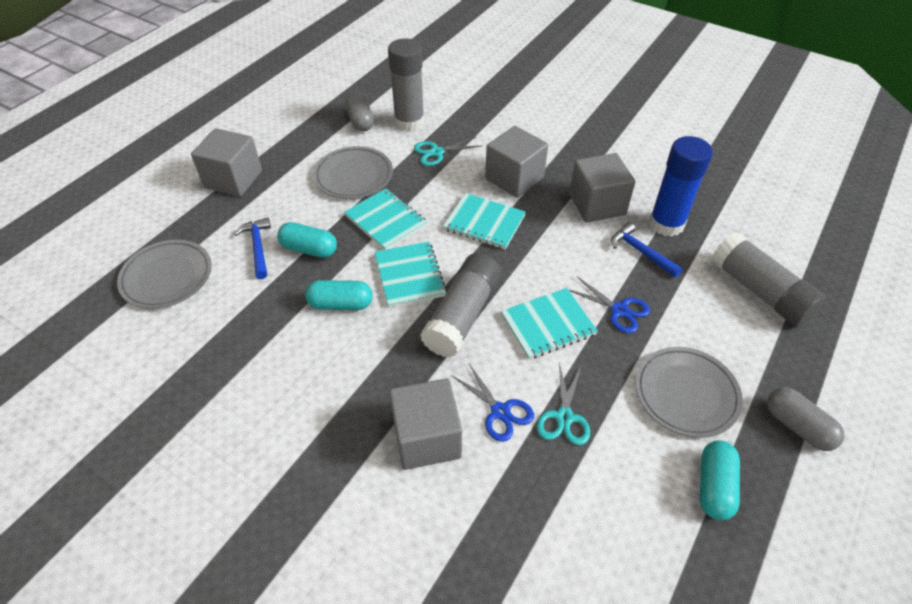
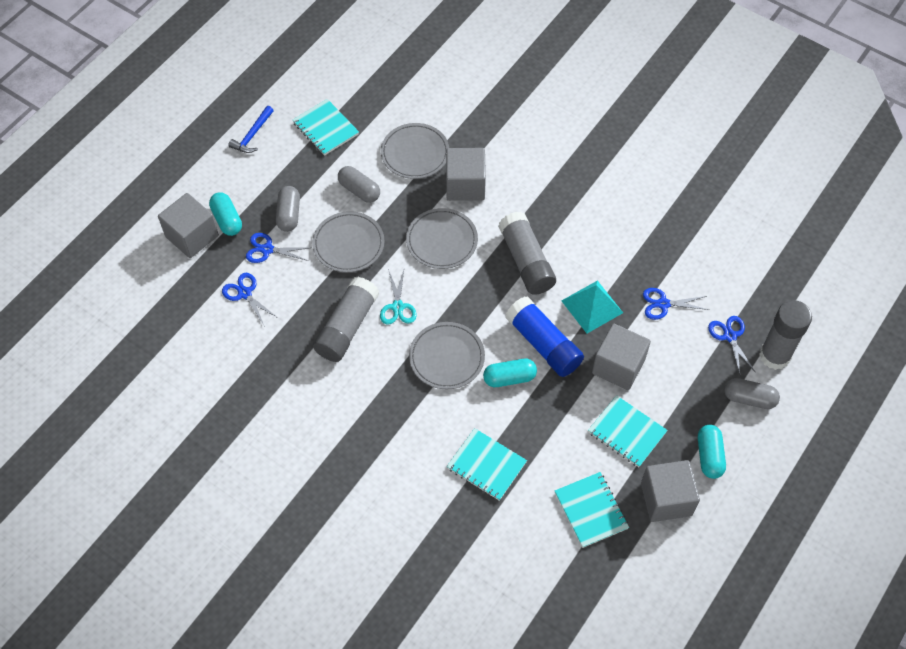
blue hammer: 2 -> 1
blue scissors: 2 -> 4
grey capsule: 2 -> 3
grey plate: 3 -> 4
turquoise pyramid: 0 -> 1
turquoise scissors: 2 -> 1

